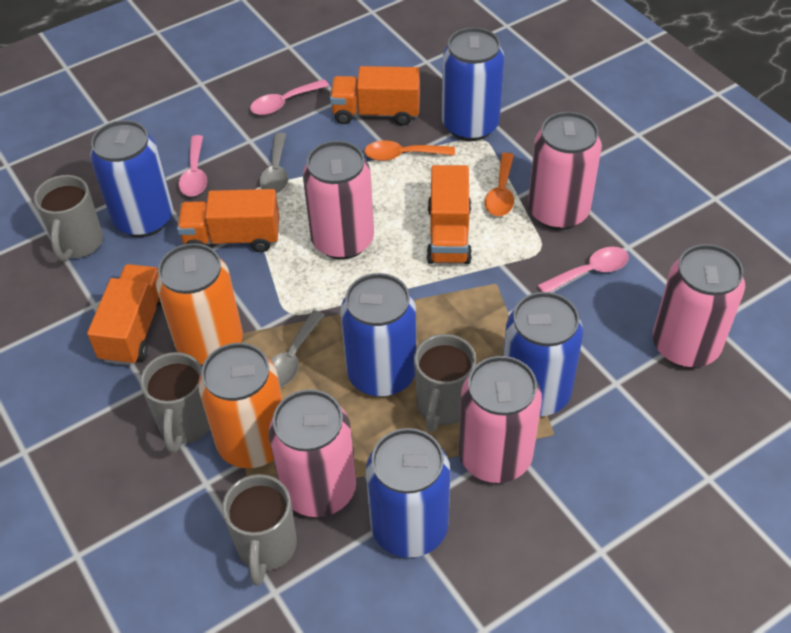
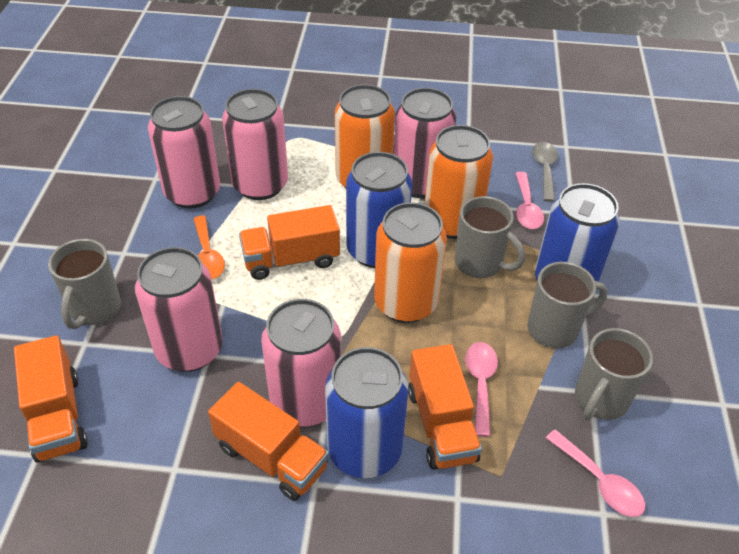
blue can: 5 -> 3
grey spoon: 2 -> 1
orange can: 2 -> 3
orange spoon: 2 -> 1

